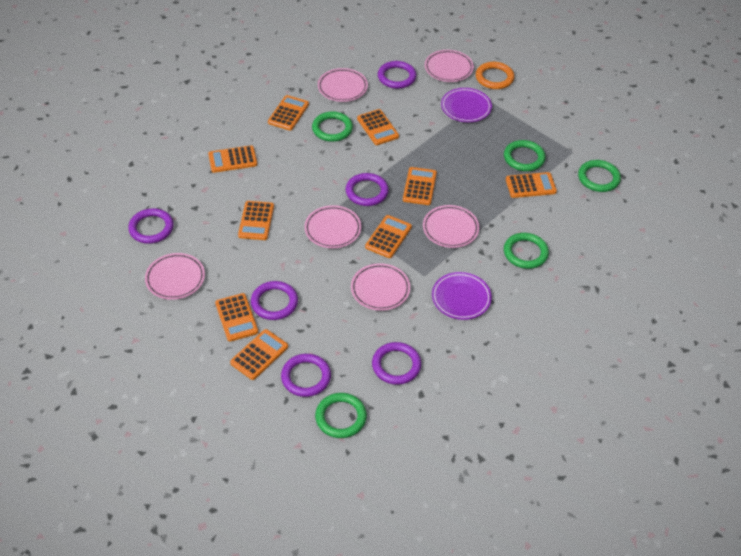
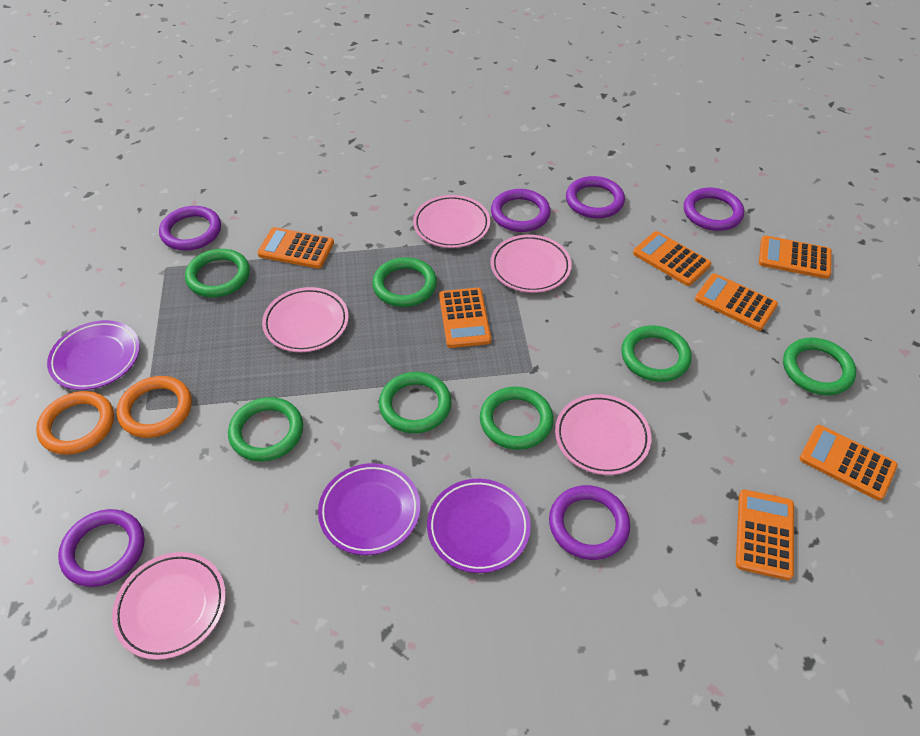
green ring: 5 -> 7
orange calculator: 9 -> 7
orange ring: 1 -> 2
pink plate: 6 -> 5
purple plate: 2 -> 3

